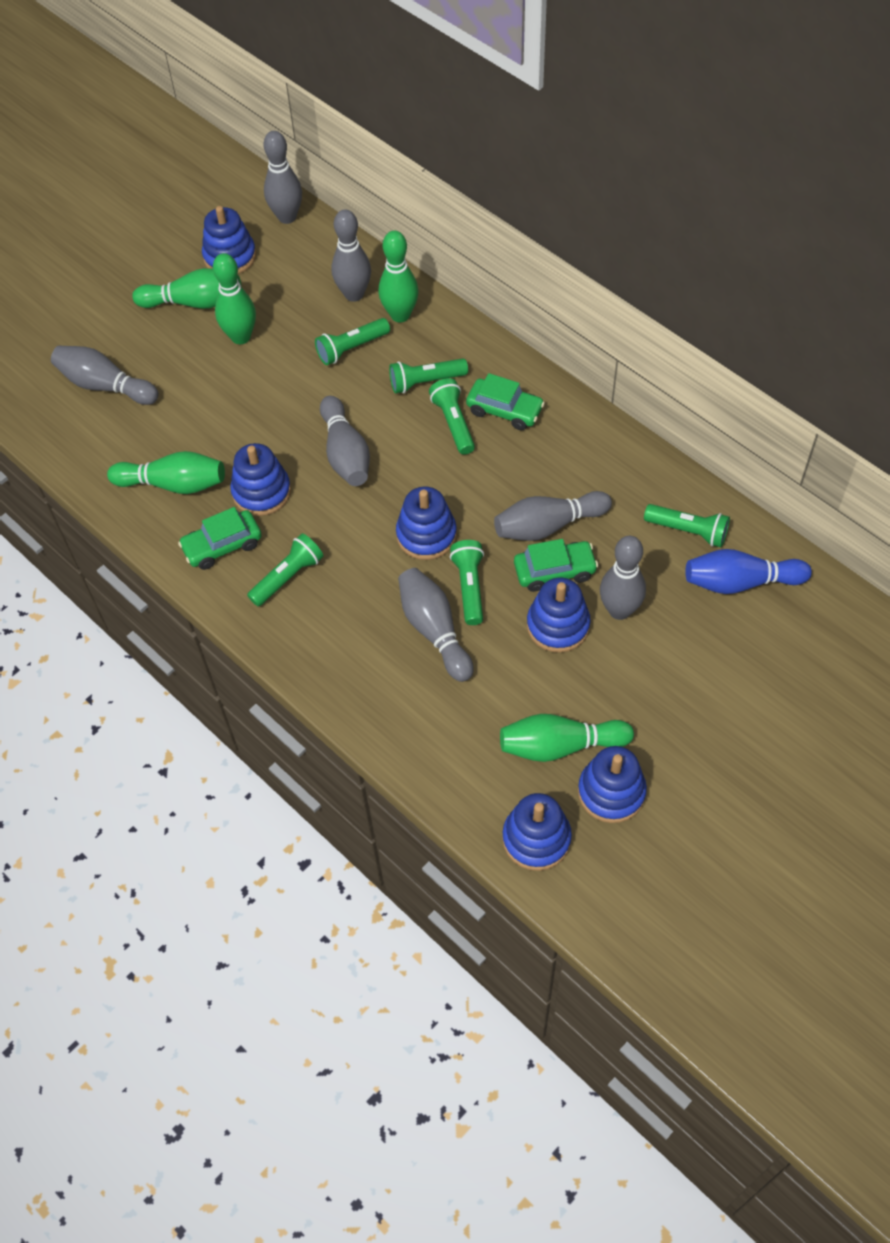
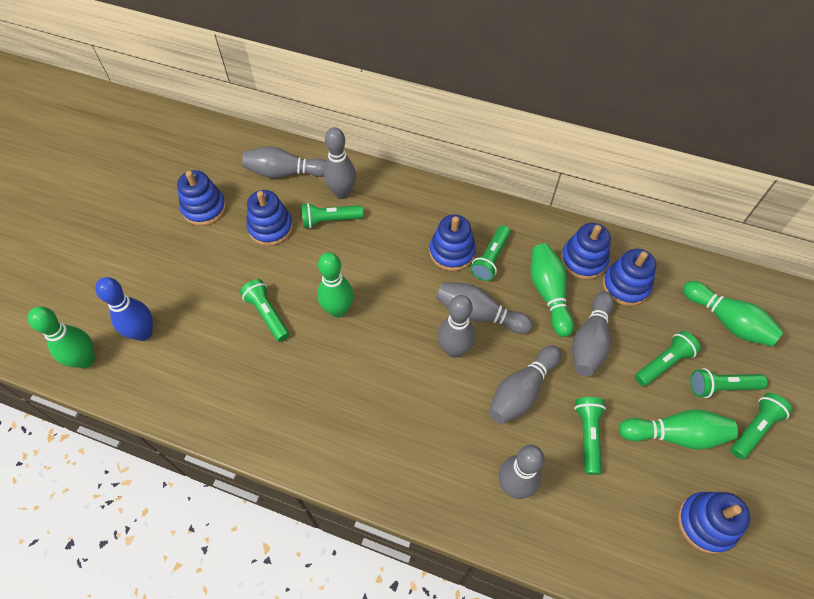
green car: 3 -> 0
green flashlight: 6 -> 7

